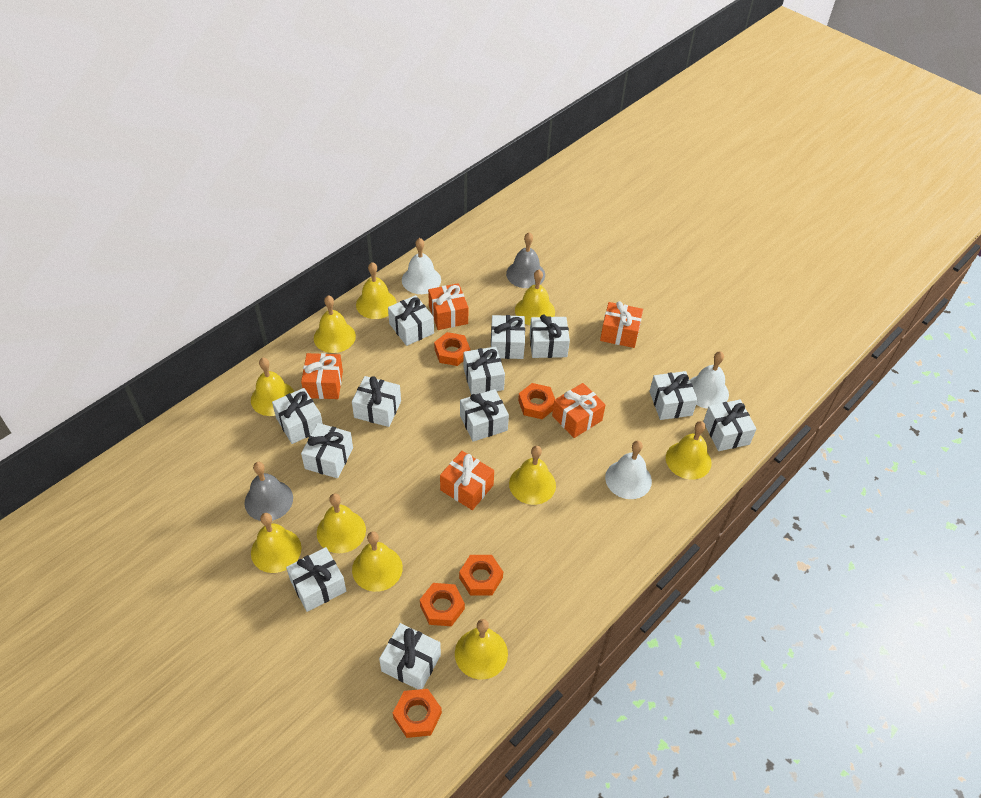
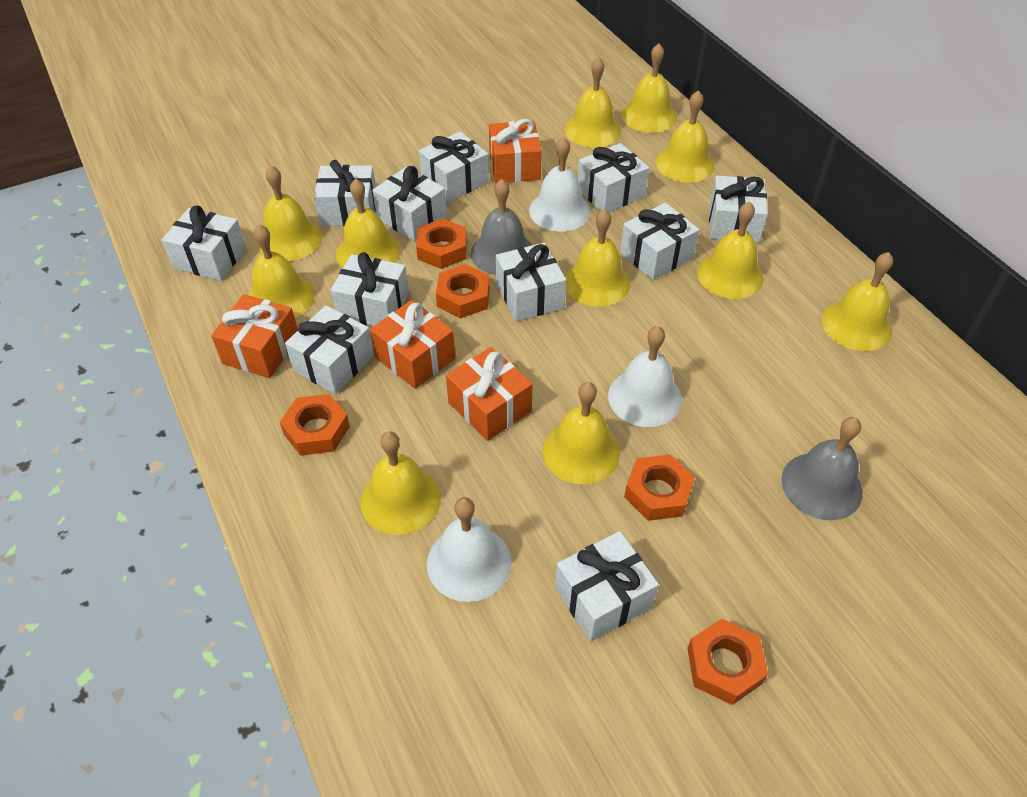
orange gift: 5 -> 4
white gift: 12 -> 11
yellow bell: 10 -> 11

